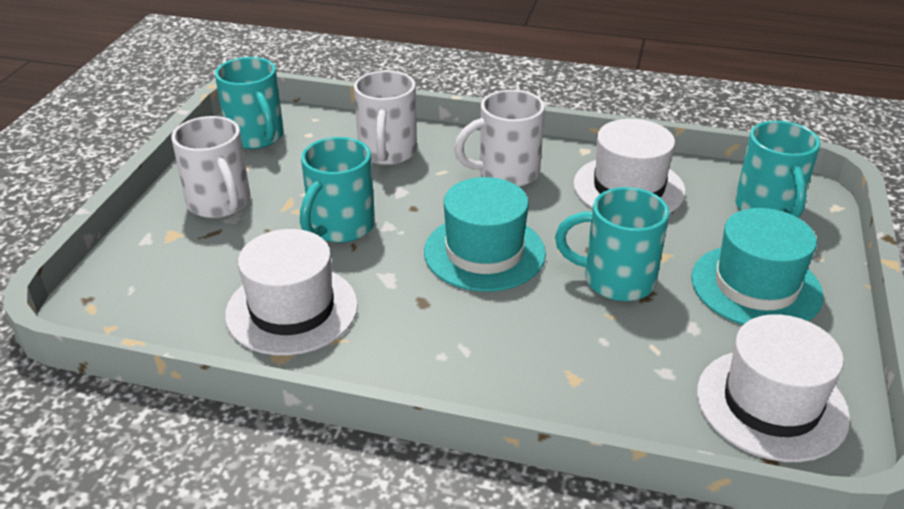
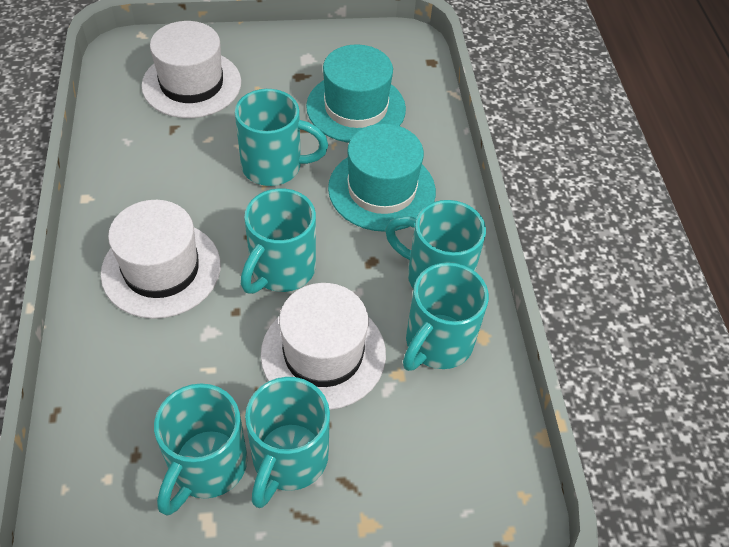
turquoise mug: 4 -> 6
white mug: 3 -> 0

